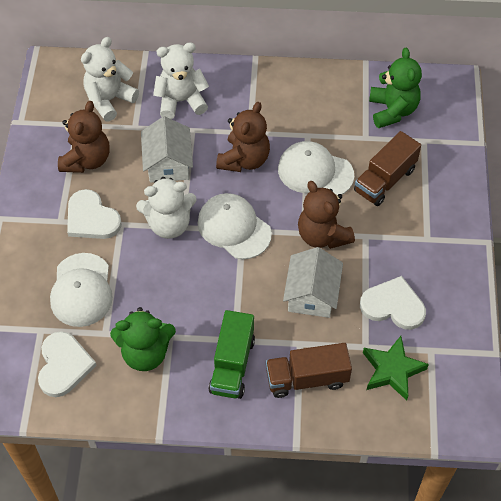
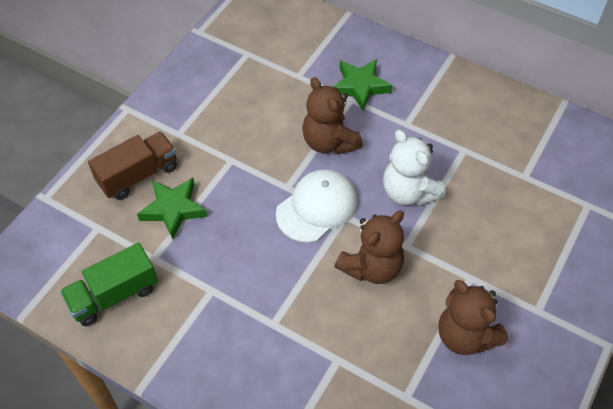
brown truck: 2 -> 1
green star: 1 -> 2
green teddy bear: 2 -> 0
white cap: 3 -> 1
white heart: 3 -> 0
white house: 2 -> 0
white teddy bear: 3 -> 1

